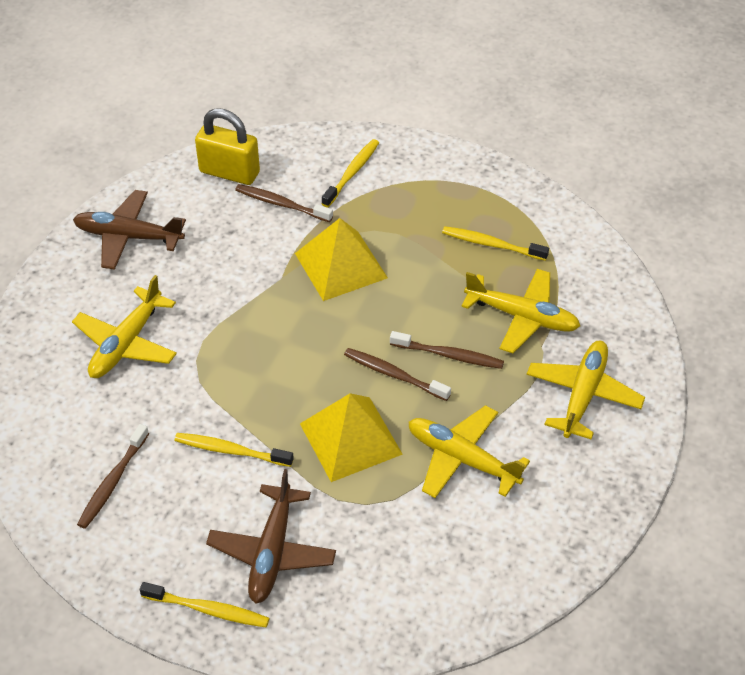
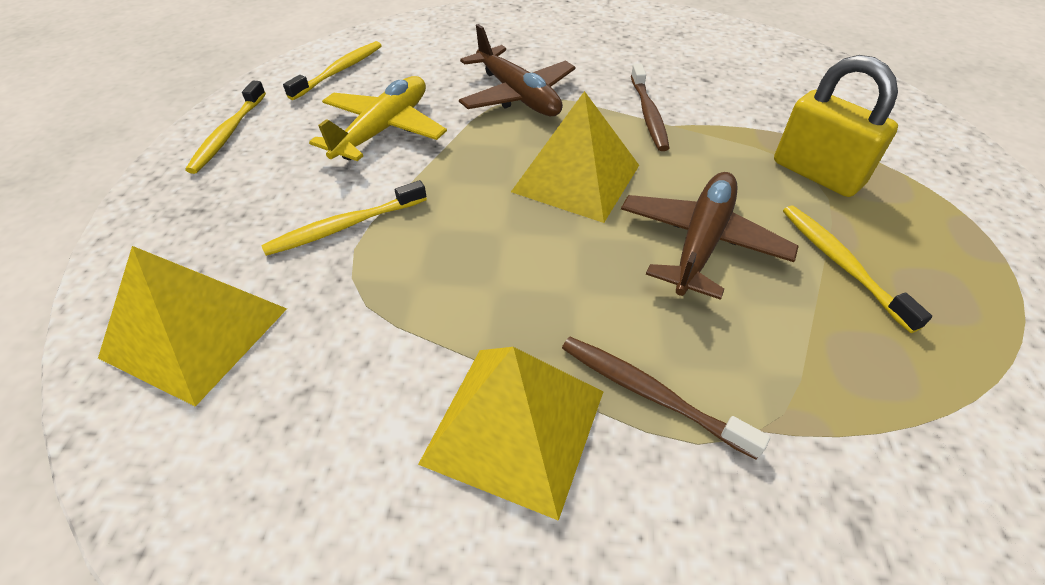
brown toothbrush: 4 -> 2
yellow plane: 4 -> 1
yellow pyramid: 2 -> 3

